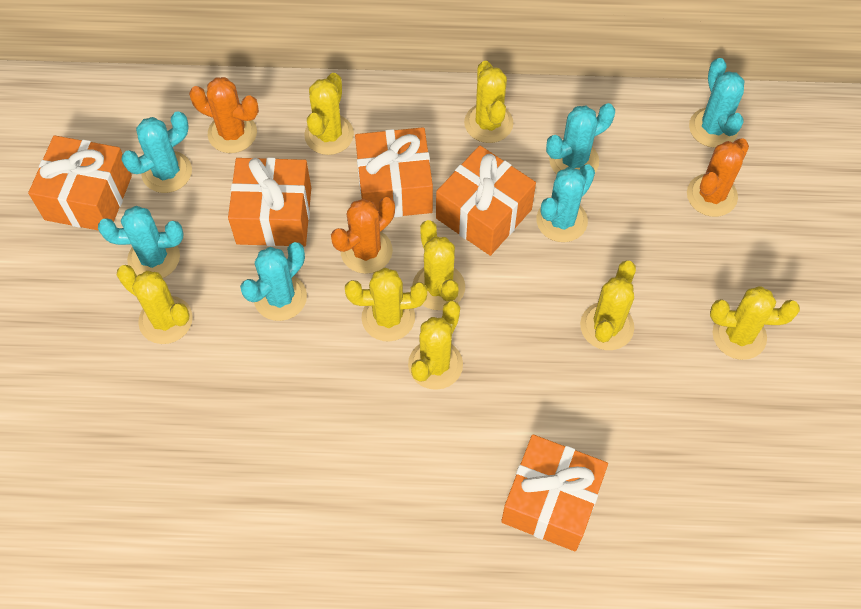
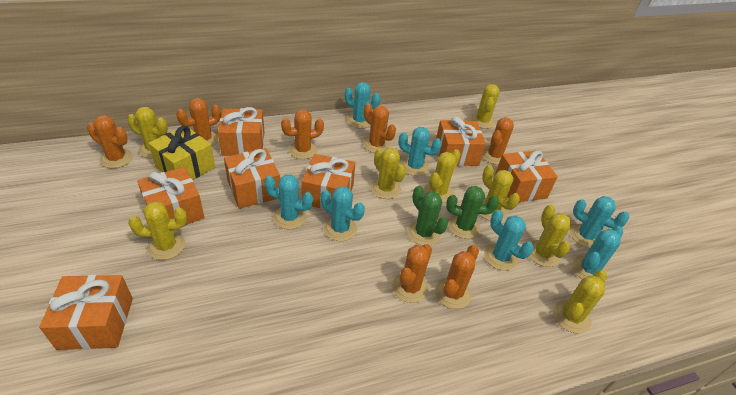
green cactus: 0 -> 2
orange cactus: 3 -> 7
orange gift: 5 -> 7
turquoise cactus: 6 -> 7
yellow gift: 0 -> 1

